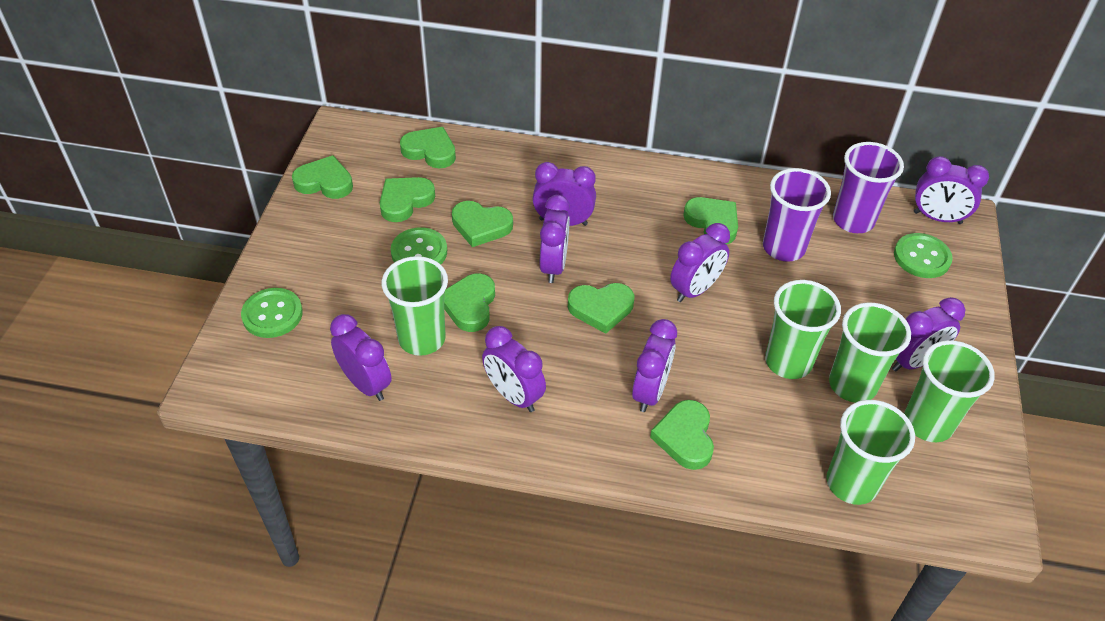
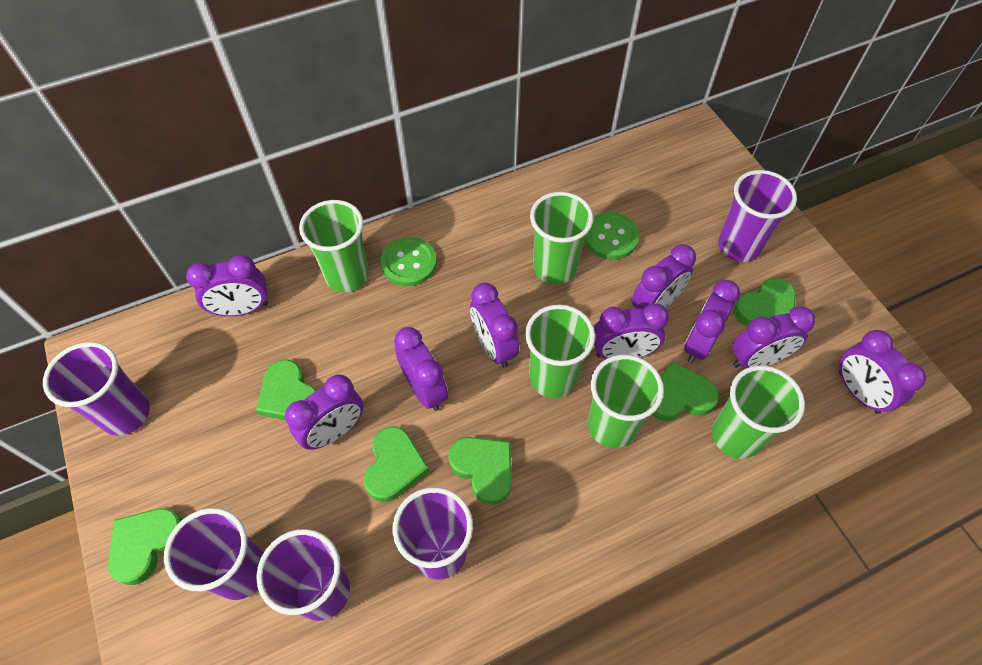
green button: 3 -> 2
green heart: 8 -> 6
purple clock: 8 -> 9
purple cup: 2 -> 5

